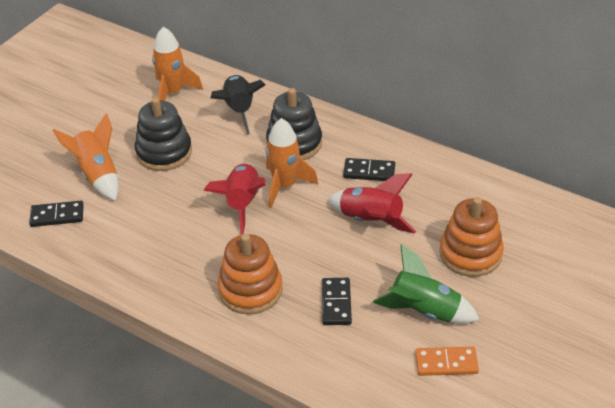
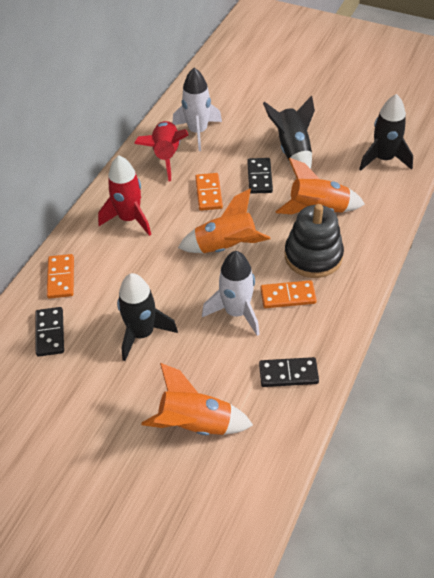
black rocket: 1 -> 3
black stacking toy: 2 -> 1
green rocket: 1 -> 0
orange domino: 1 -> 3
orange stacking toy: 2 -> 0
white rocket: 0 -> 2

